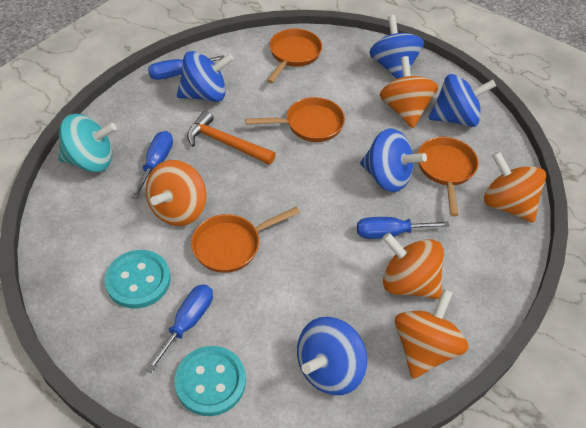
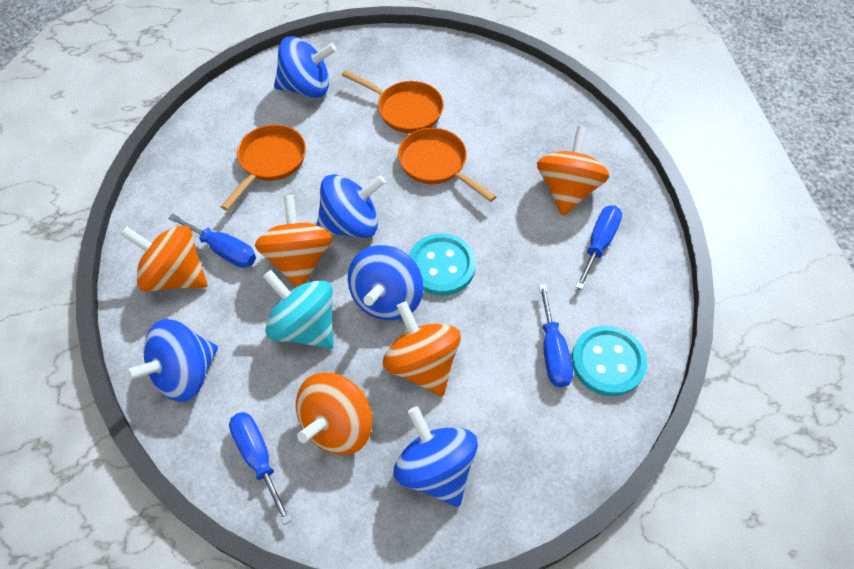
orange hammer: 1 -> 0
orange pan: 4 -> 3

